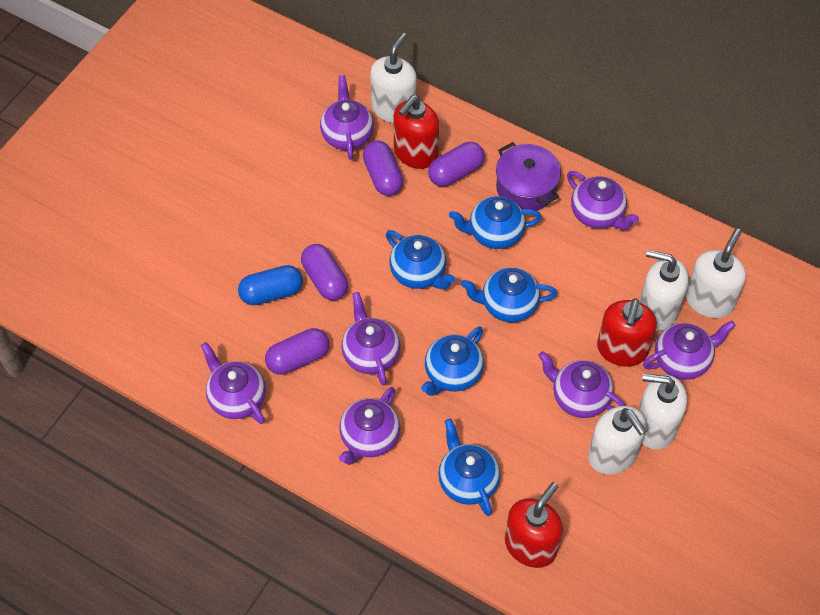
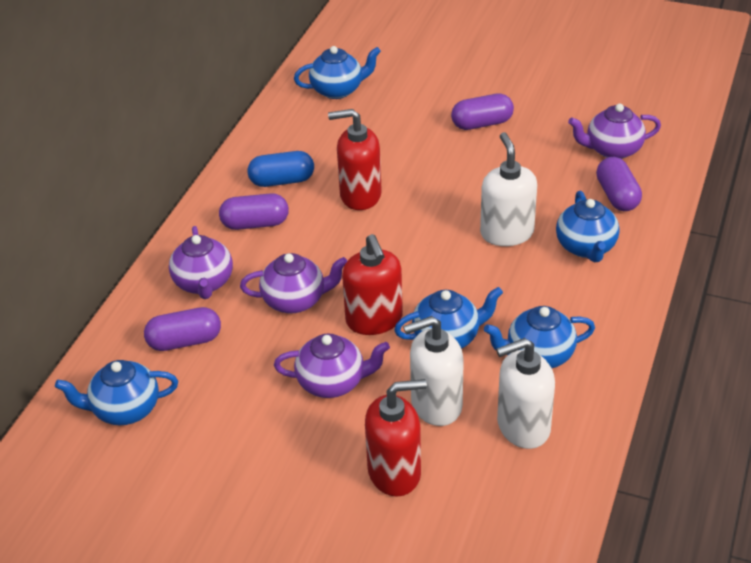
purple pot: 1 -> 0
purple teapot: 7 -> 4
white soap dispenser: 5 -> 3

